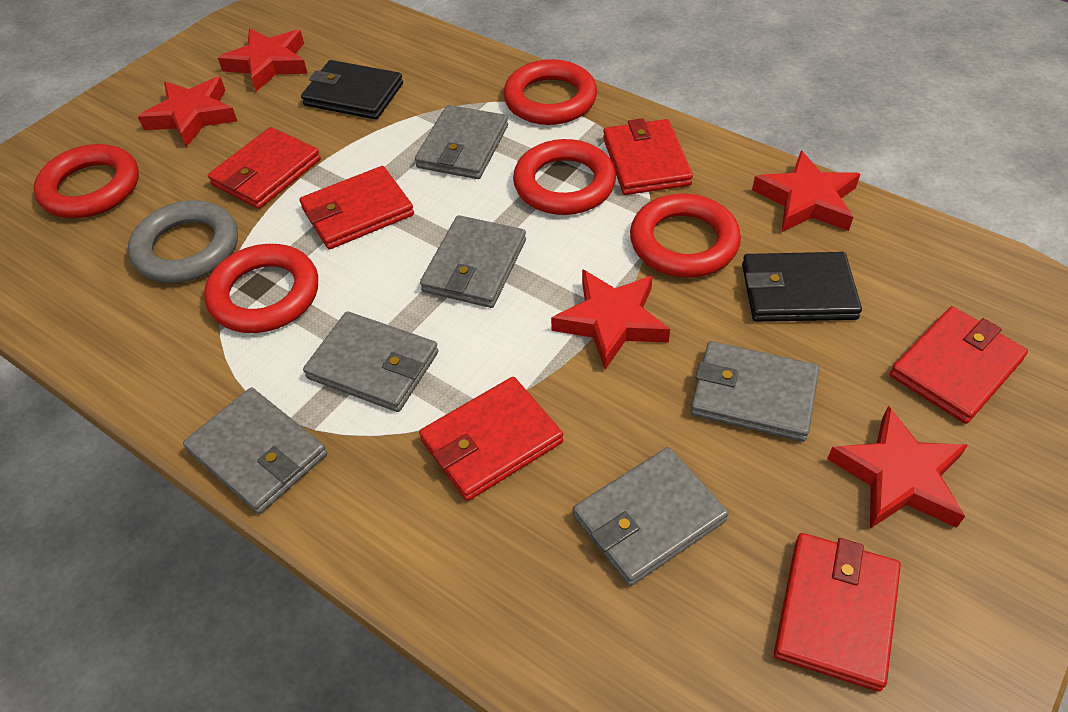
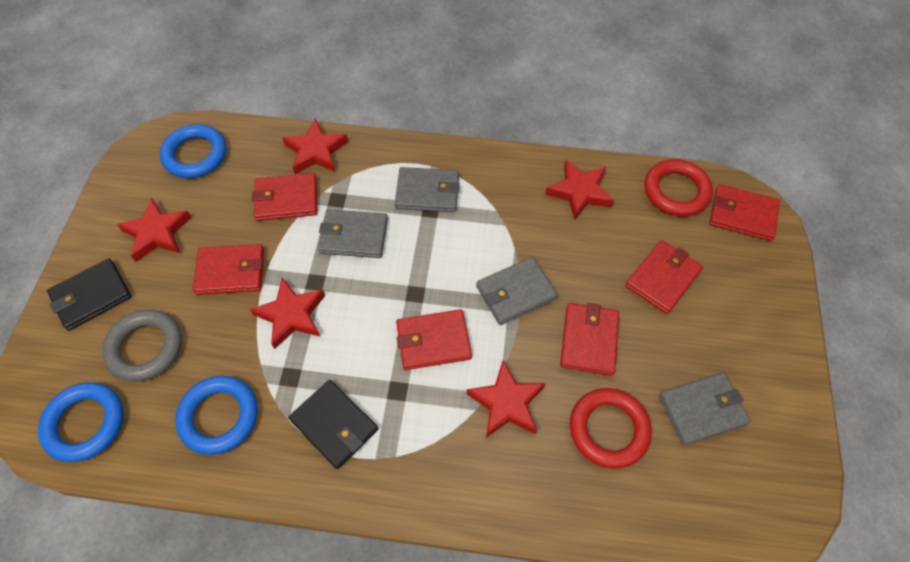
blue ring: 0 -> 3
grey wallet: 6 -> 4
red ring: 5 -> 2

